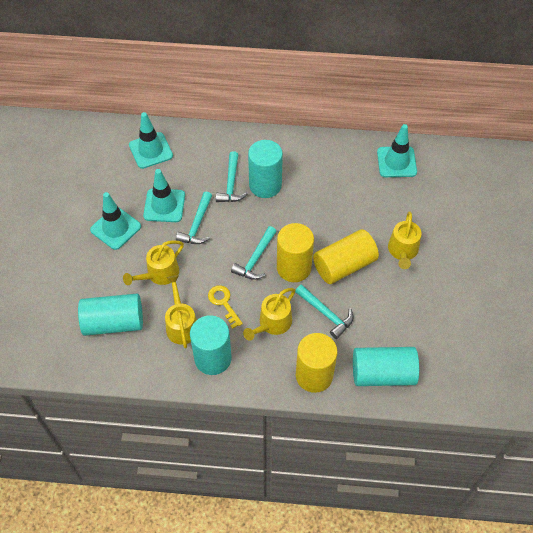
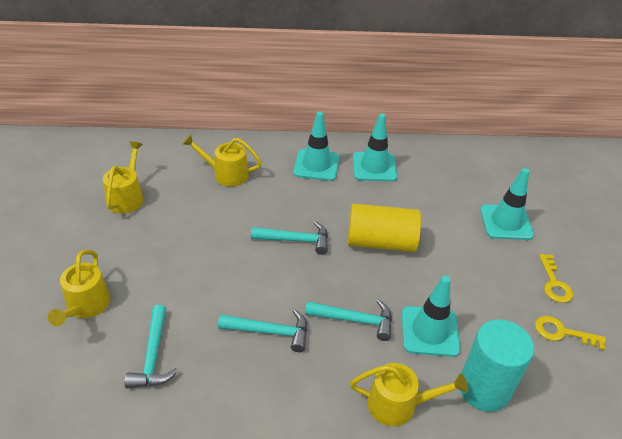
turquoise cylinder: 4 -> 1
yellow cylinder: 3 -> 1
yellow key: 1 -> 2

